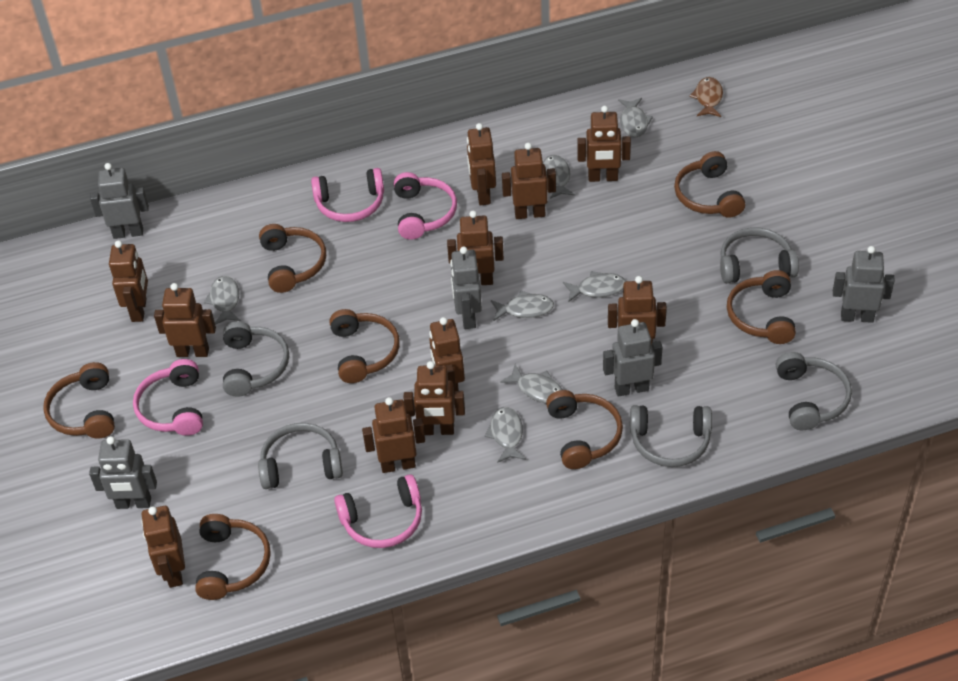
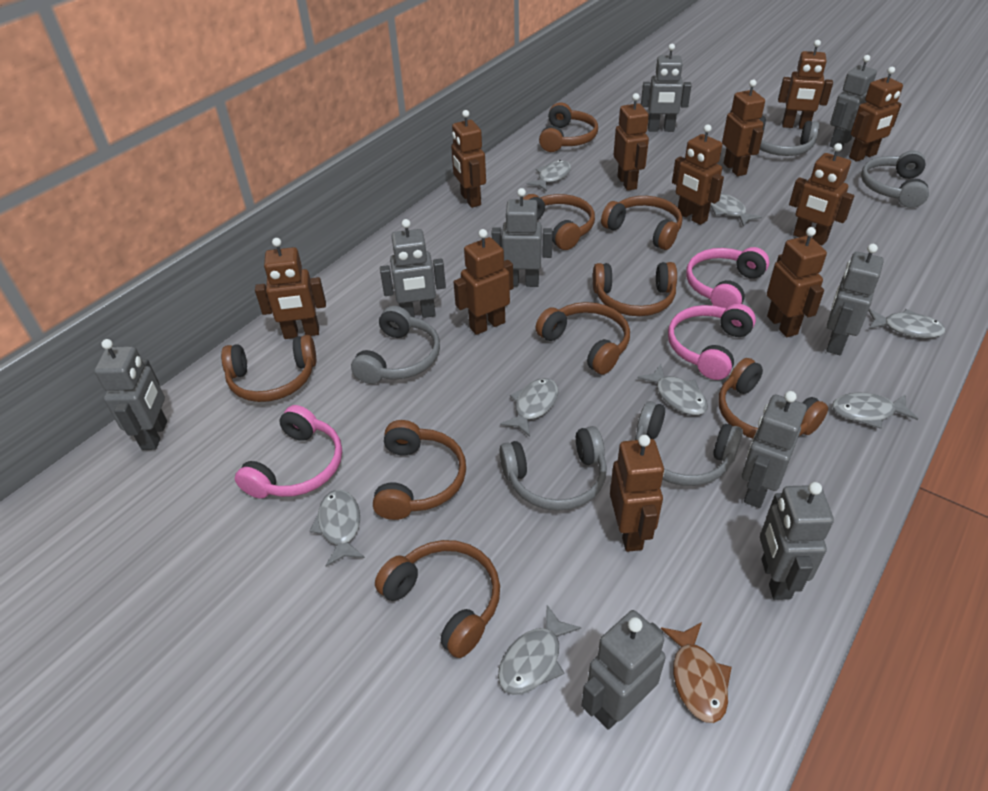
brown headphones: 7 -> 9
grey fish: 7 -> 8
grey robot: 5 -> 9
pink headphones: 4 -> 3

